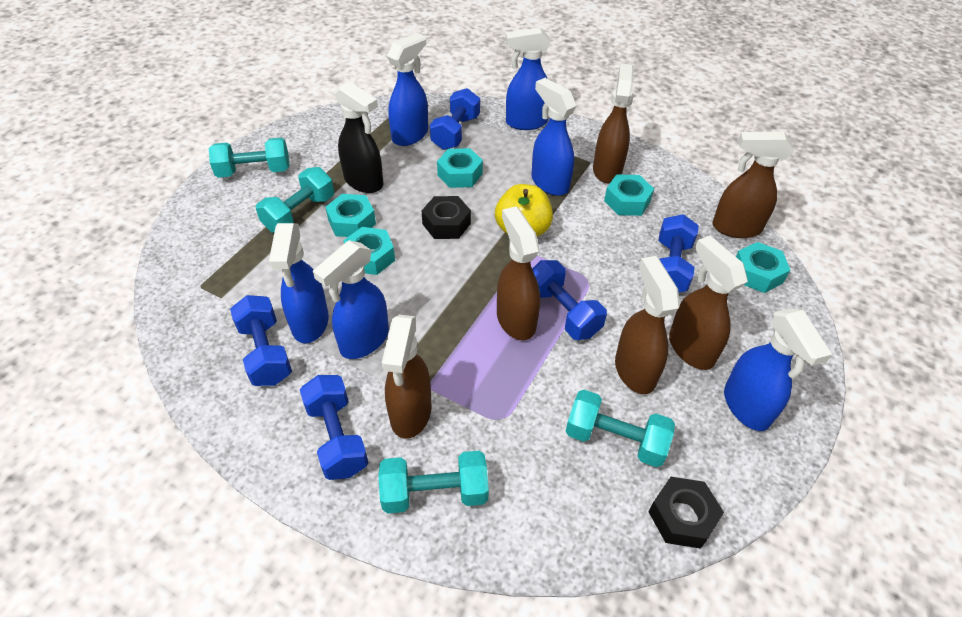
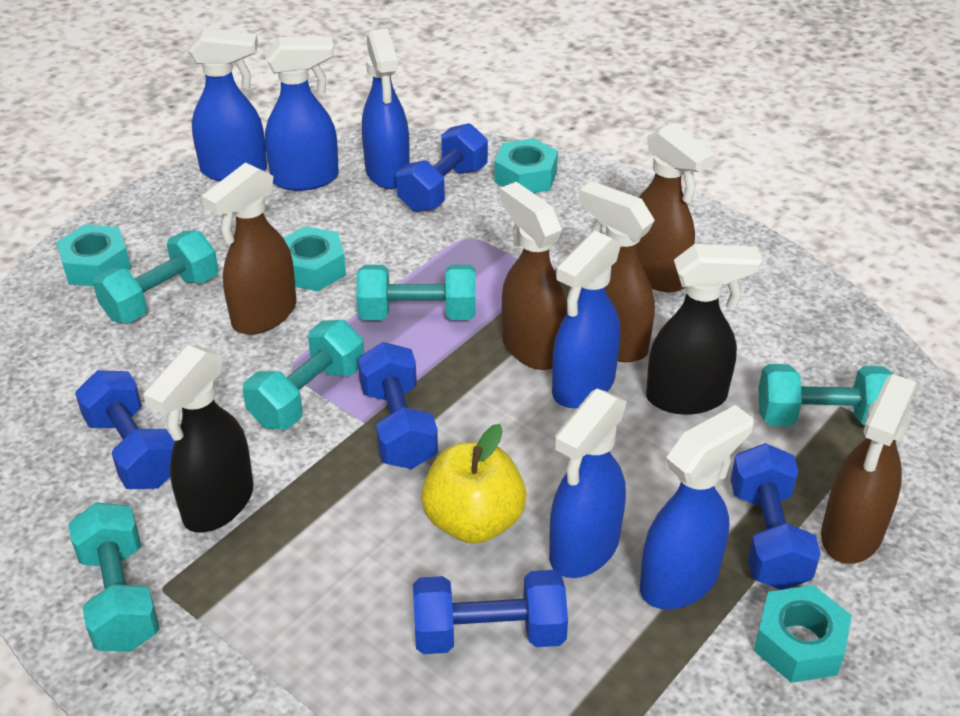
black nut: 2 -> 0
black spray bottle: 1 -> 2
brown spray bottle: 6 -> 5
turquoise dumbbell: 4 -> 5
turquoise nut: 5 -> 4

